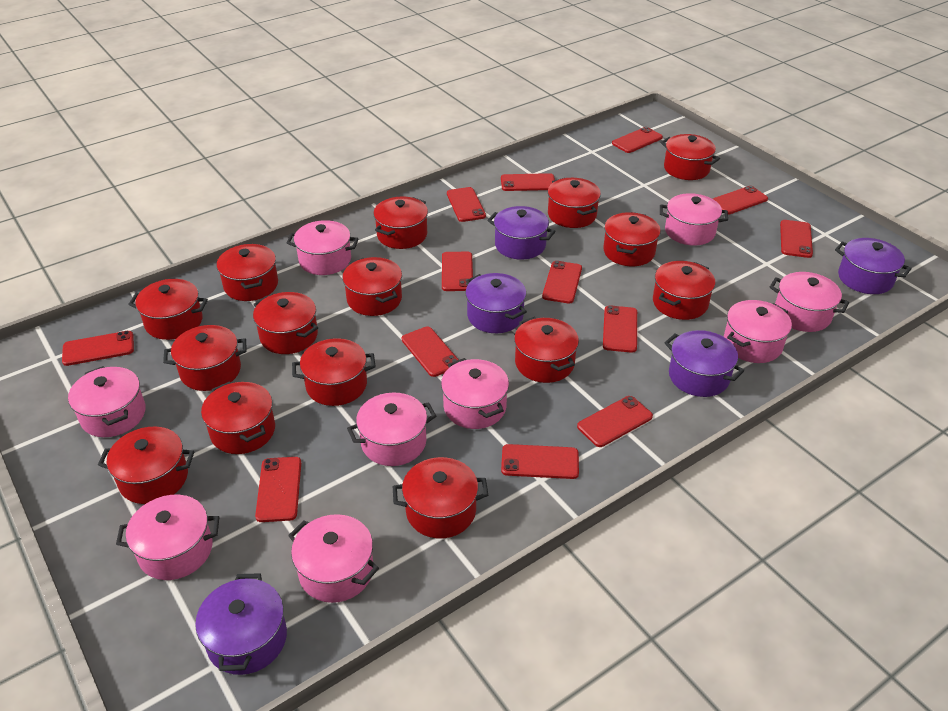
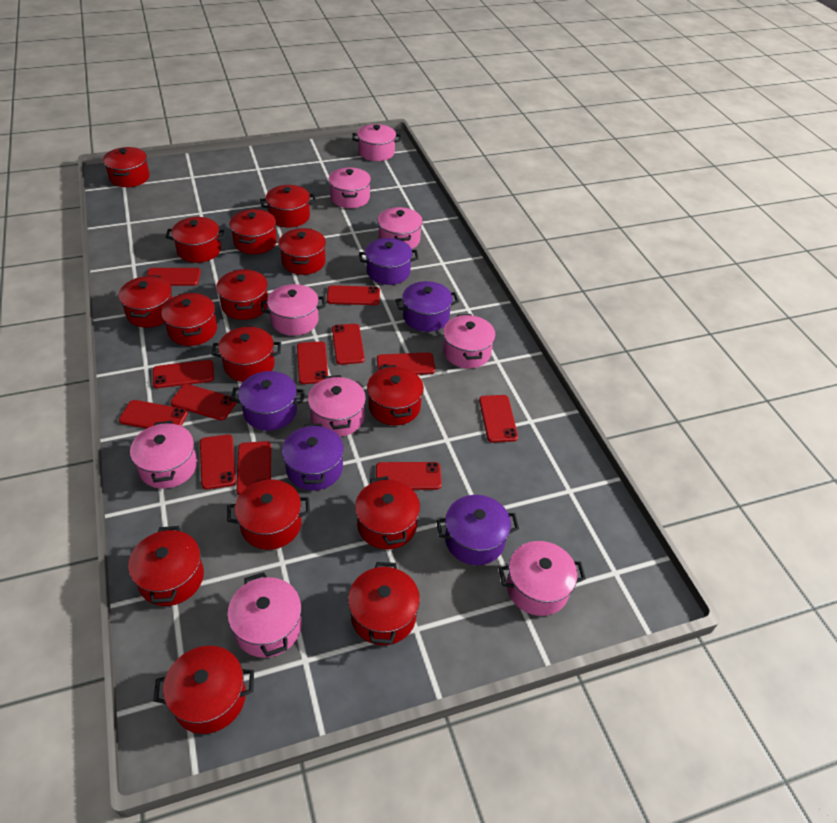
red phone: 13 -> 12

